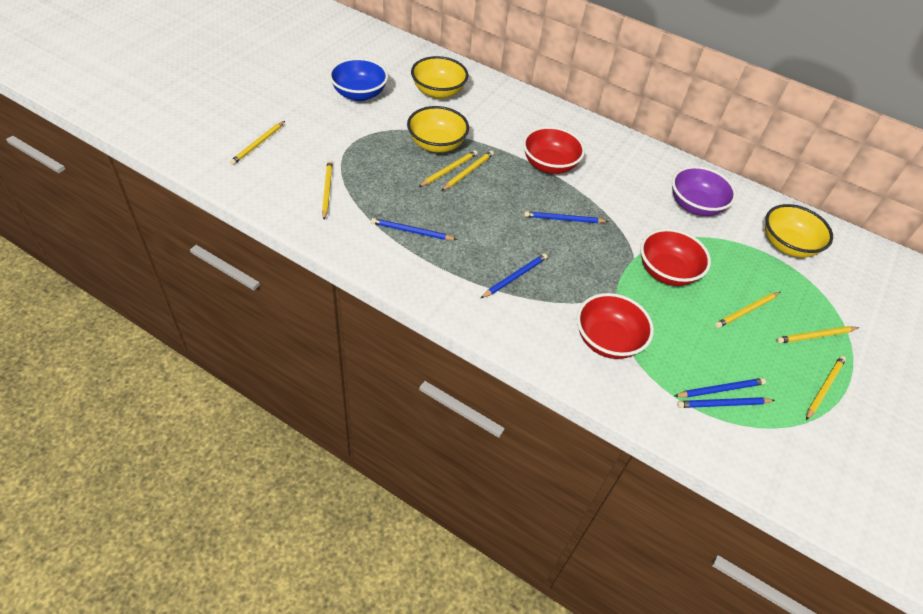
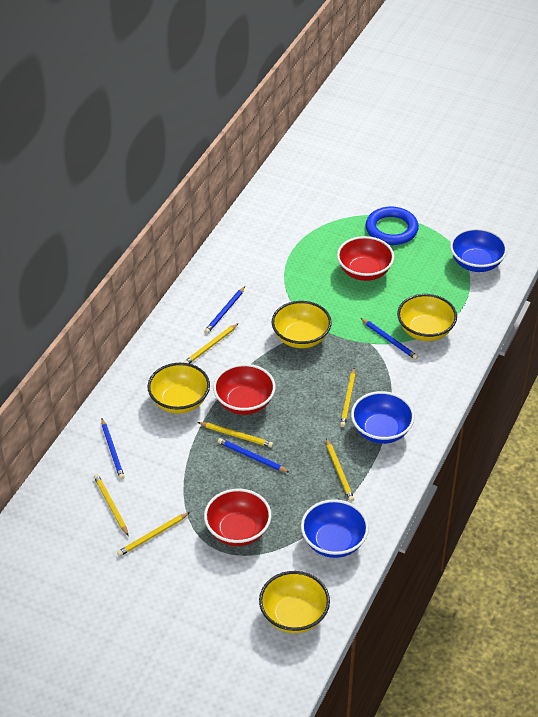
blue bowl: 1 -> 3
blue pencil: 5 -> 4
blue ring: 0 -> 1
purple bowl: 1 -> 0
yellow bowl: 3 -> 4
yellow pencil: 7 -> 6

